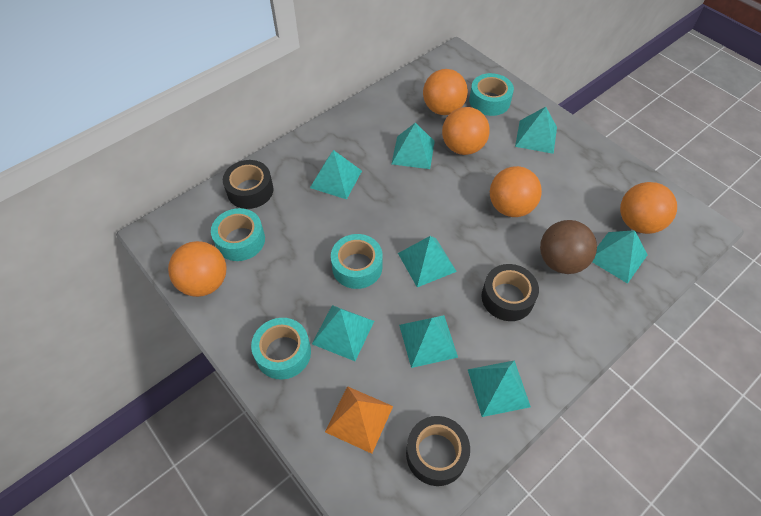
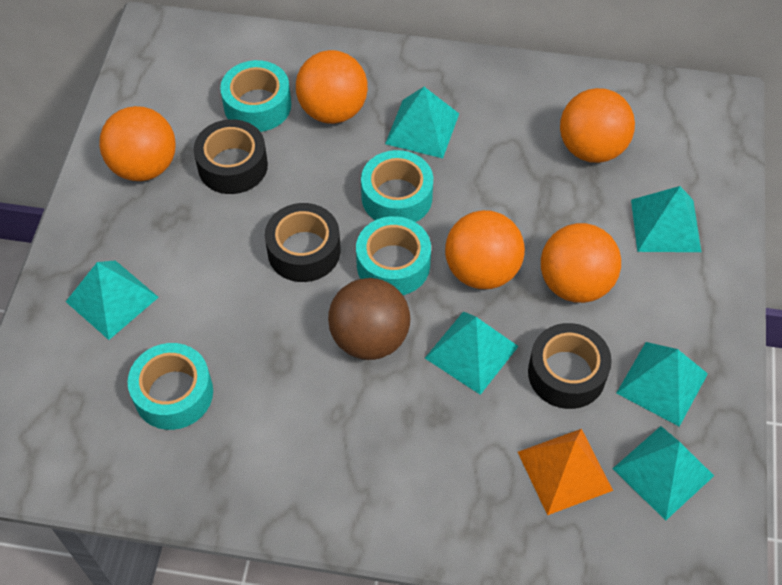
turquoise pyramid: 8 -> 6

